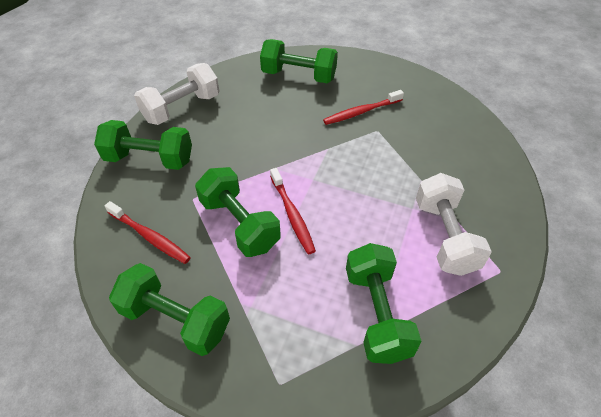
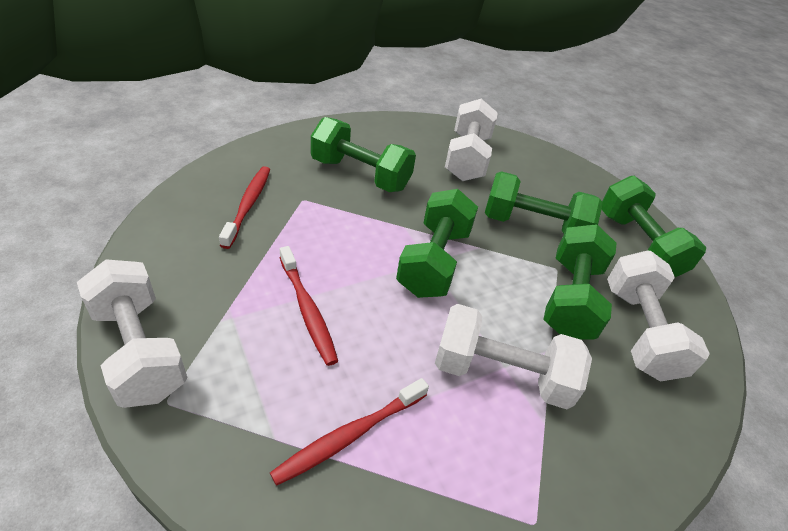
white dumbbell: 2 -> 4

